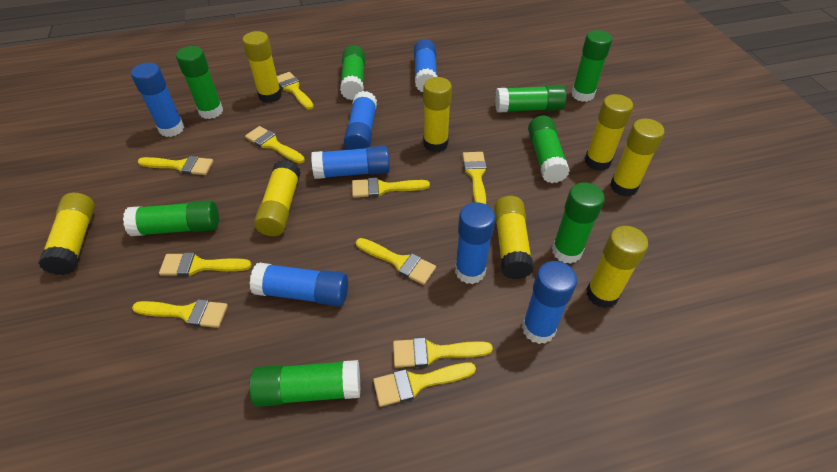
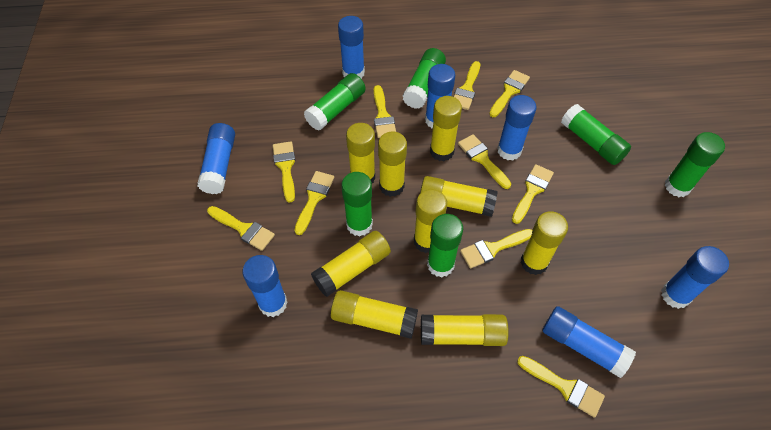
green glue stick: 8 -> 6
yellow glue stick: 8 -> 9

